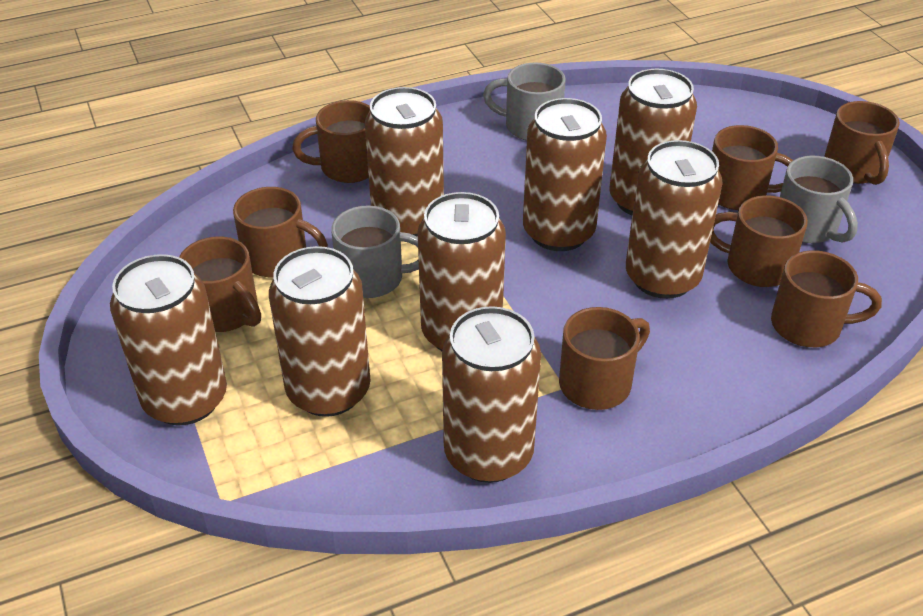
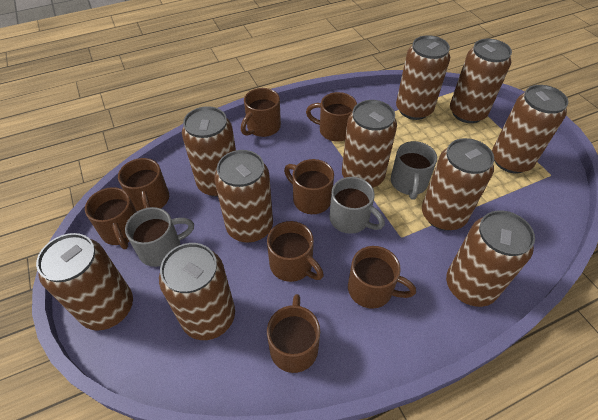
brown can: 8 -> 10

